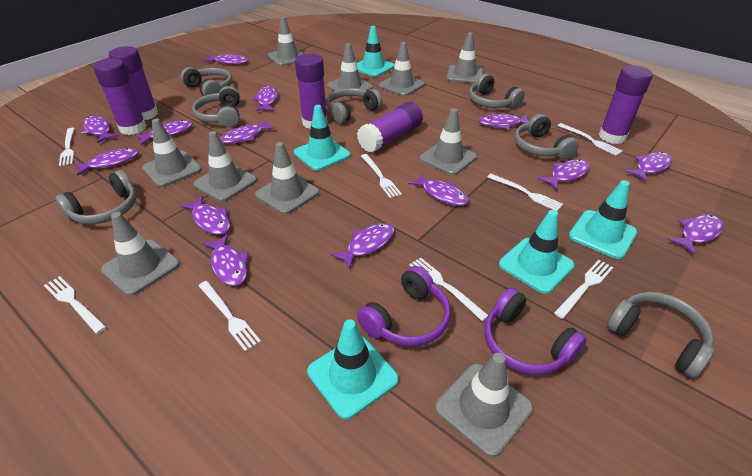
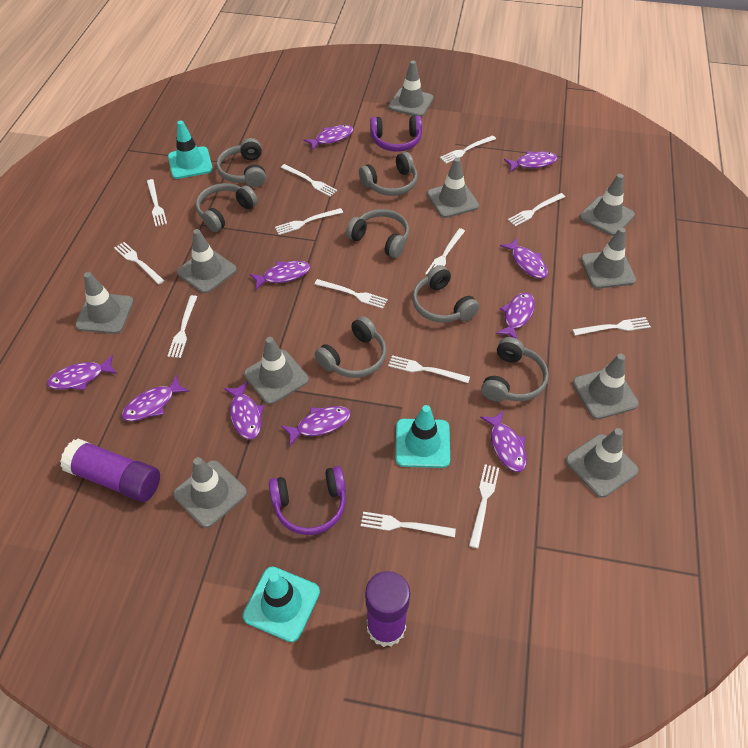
purple fish: 14 -> 10
purple glue stick: 5 -> 2
turquoise traffic cone: 5 -> 3
white fork: 8 -> 13

